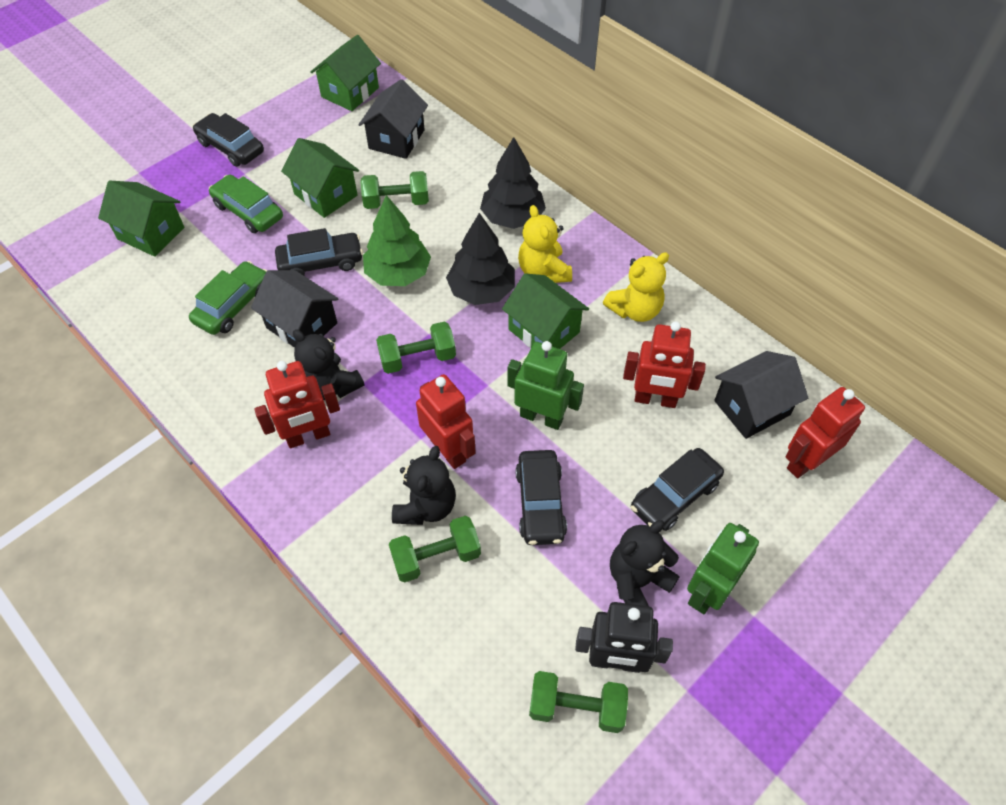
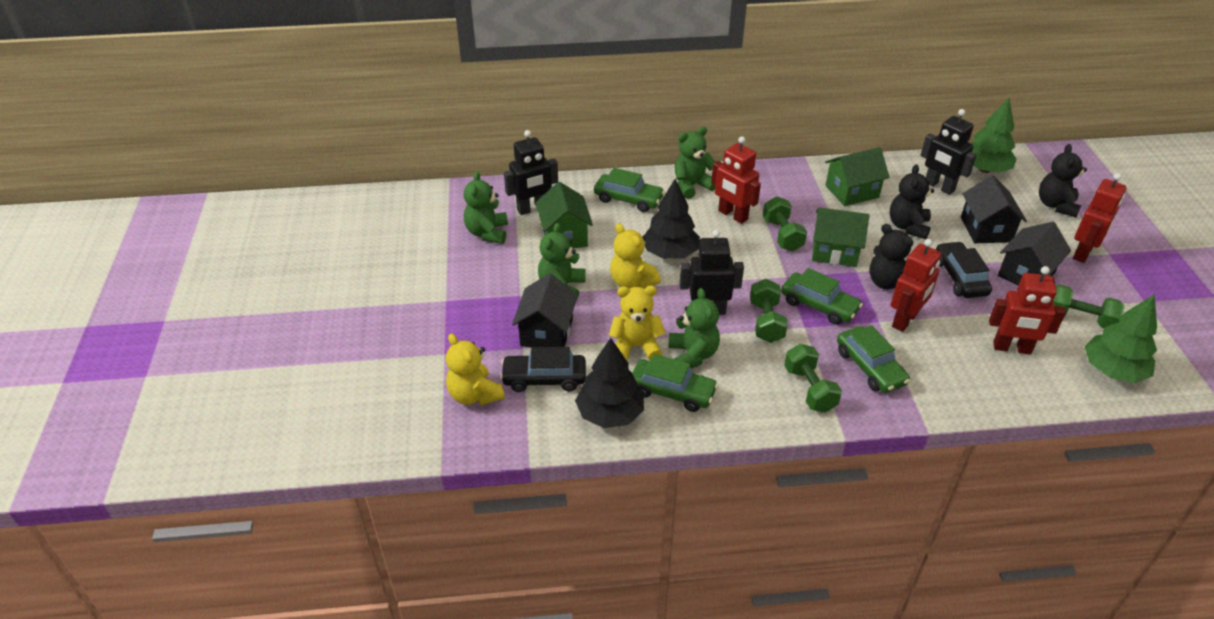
black car: 4 -> 2
black robot: 1 -> 3
green car: 2 -> 4
green house: 4 -> 3
green robot: 2 -> 0
green teddy bear: 0 -> 4
green tree: 1 -> 2
yellow teddy bear: 2 -> 3

